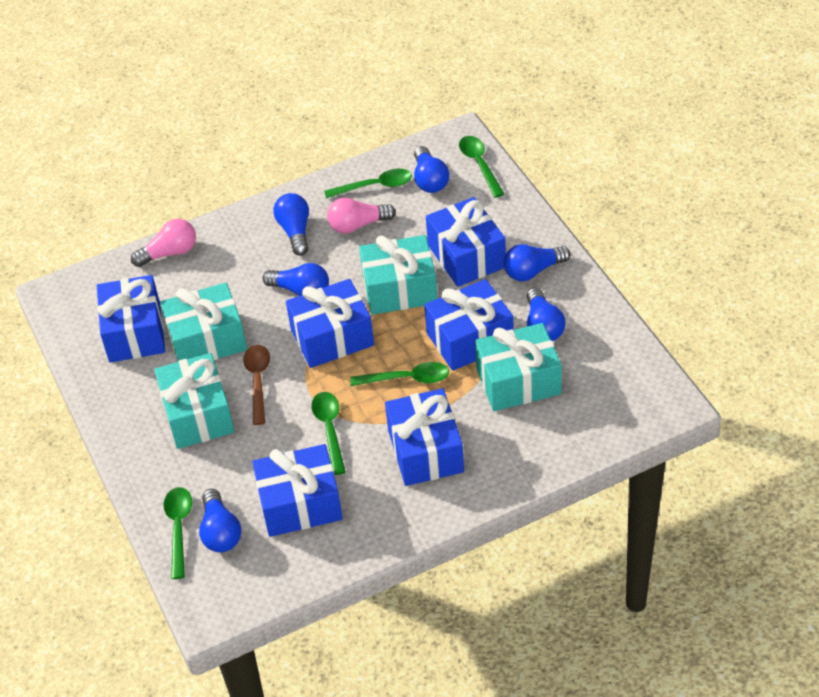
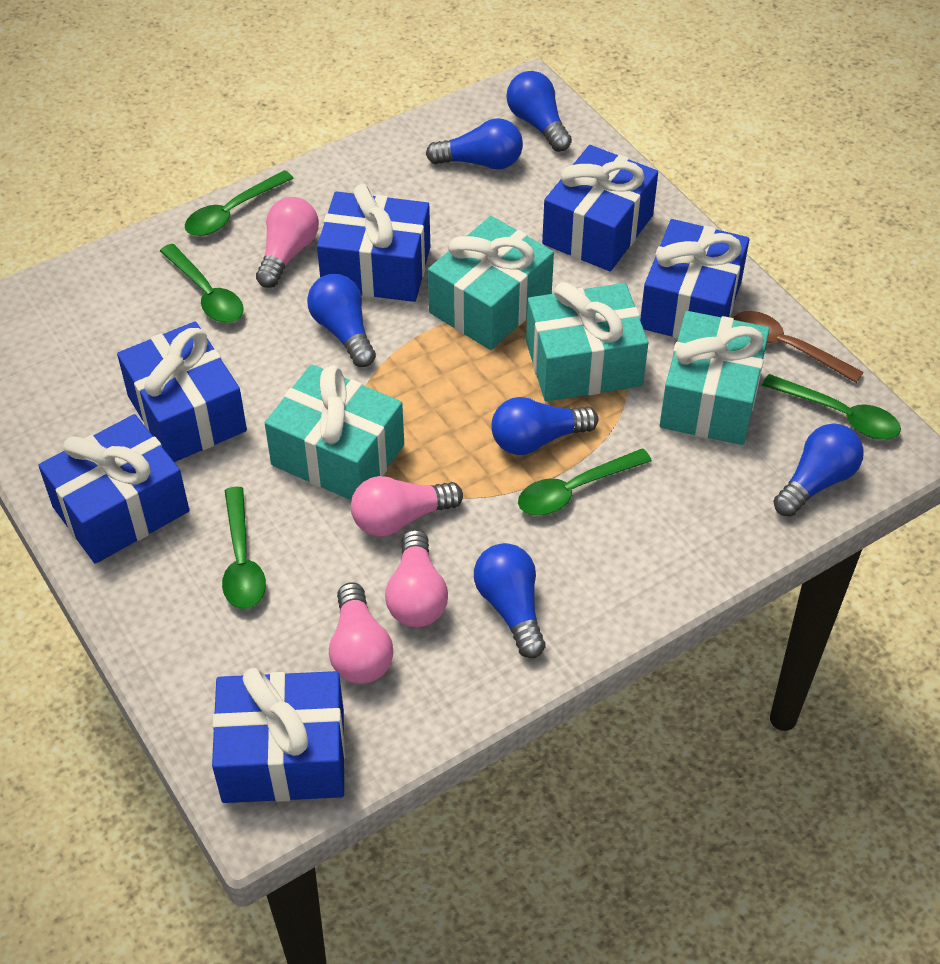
pink light bulb: 2 -> 4

